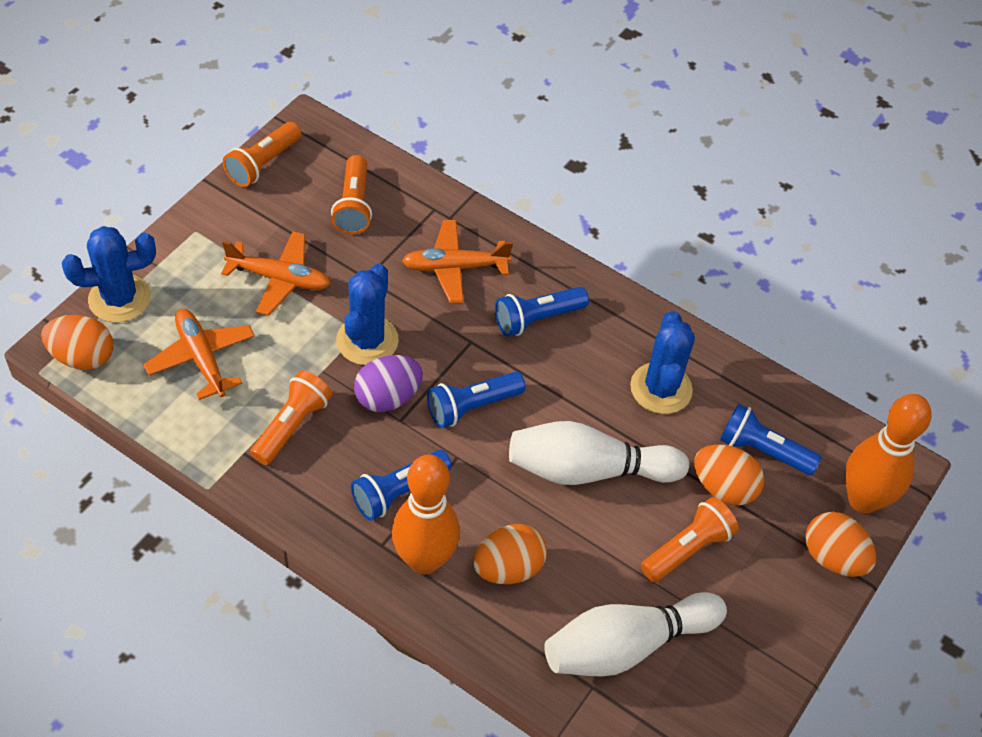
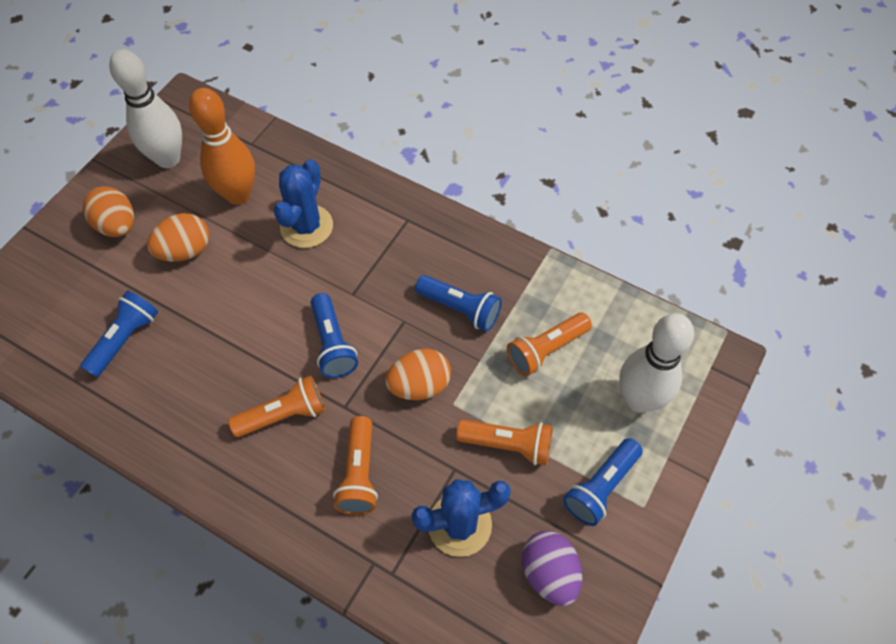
blue cactus: 3 -> 2
orange bowling pin: 2 -> 1
orange egg: 4 -> 3
orange plane: 3 -> 0

